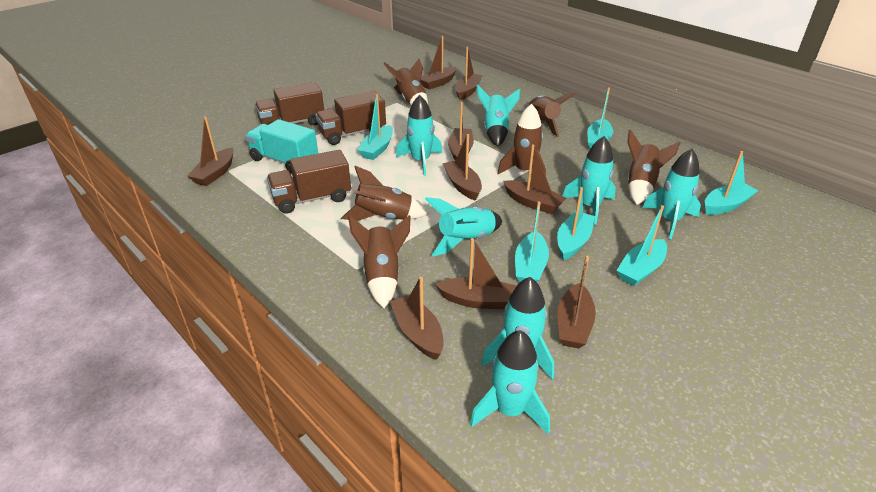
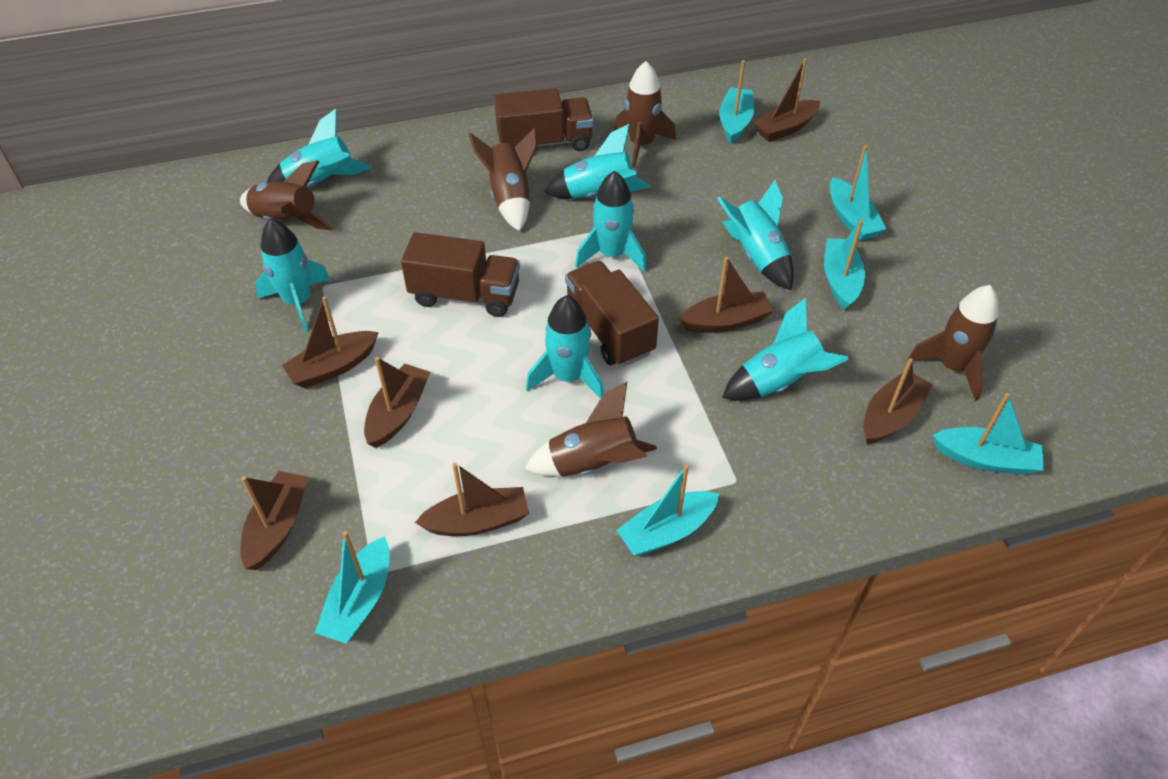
brown boat: 9 -> 7
brown rocket: 6 -> 5
turquoise truck: 1 -> 0

